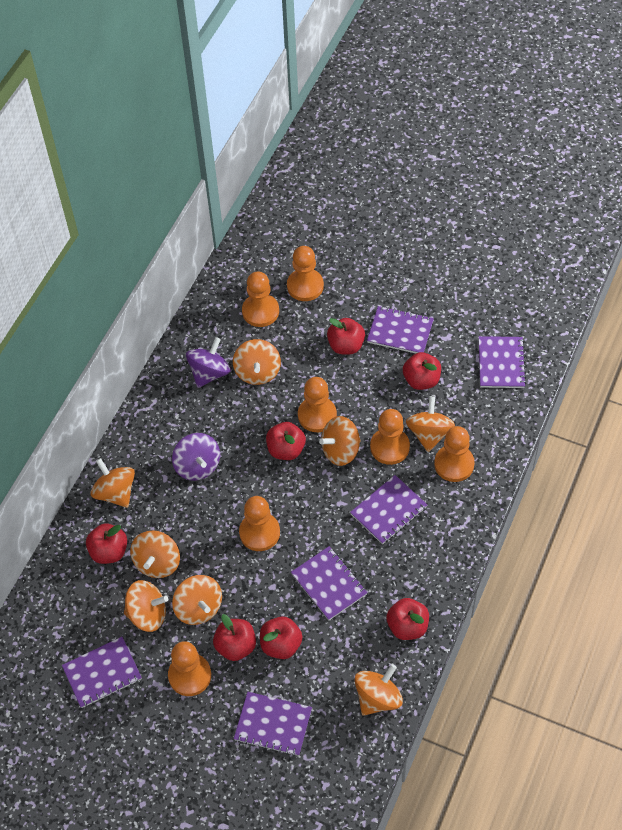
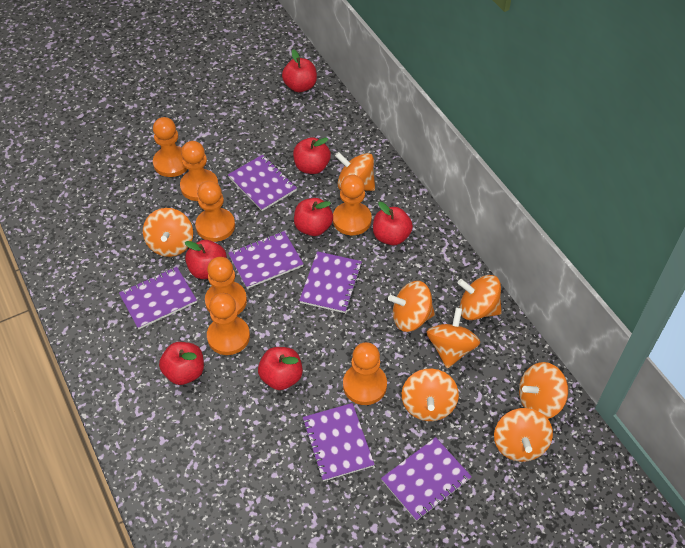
purple spinning top: 2 -> 0

